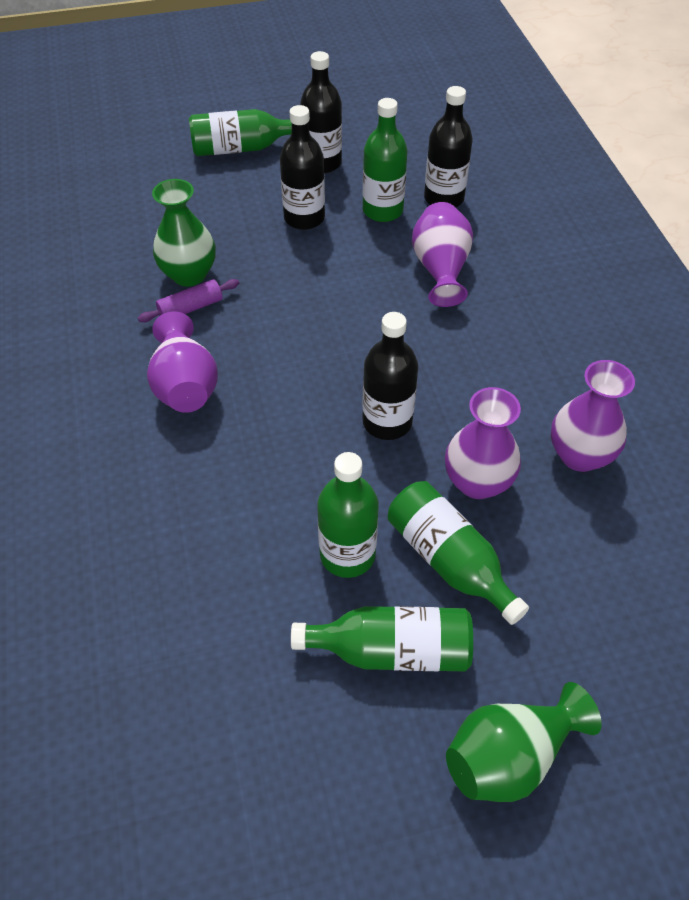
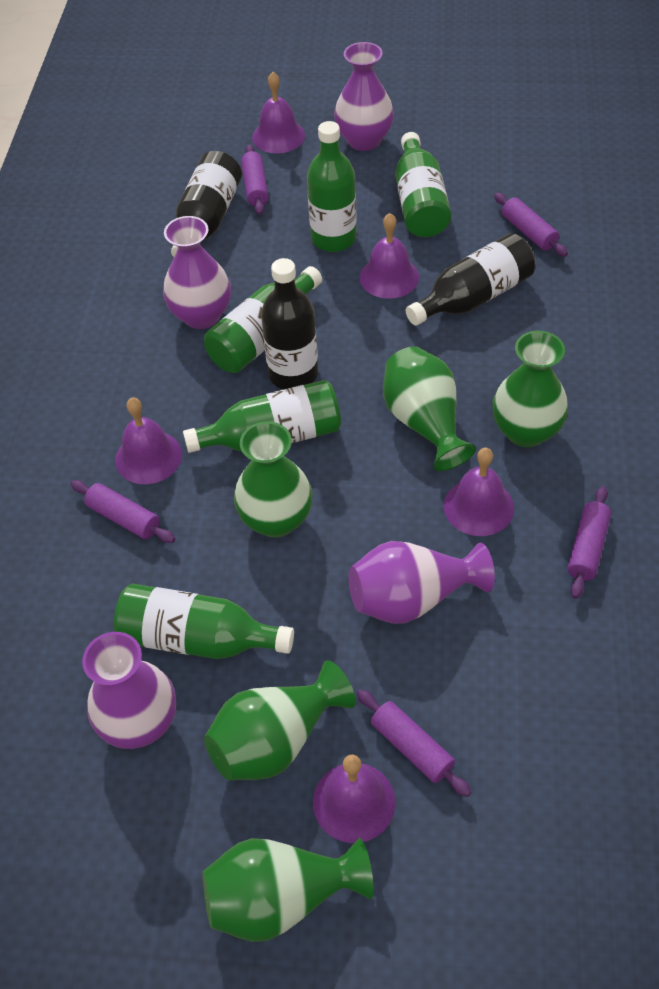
black bottle: 4 -> 3
green vase: 2 -> 5
purple bell: 0 -> 5
purple rolling pin: 1 -> 5

